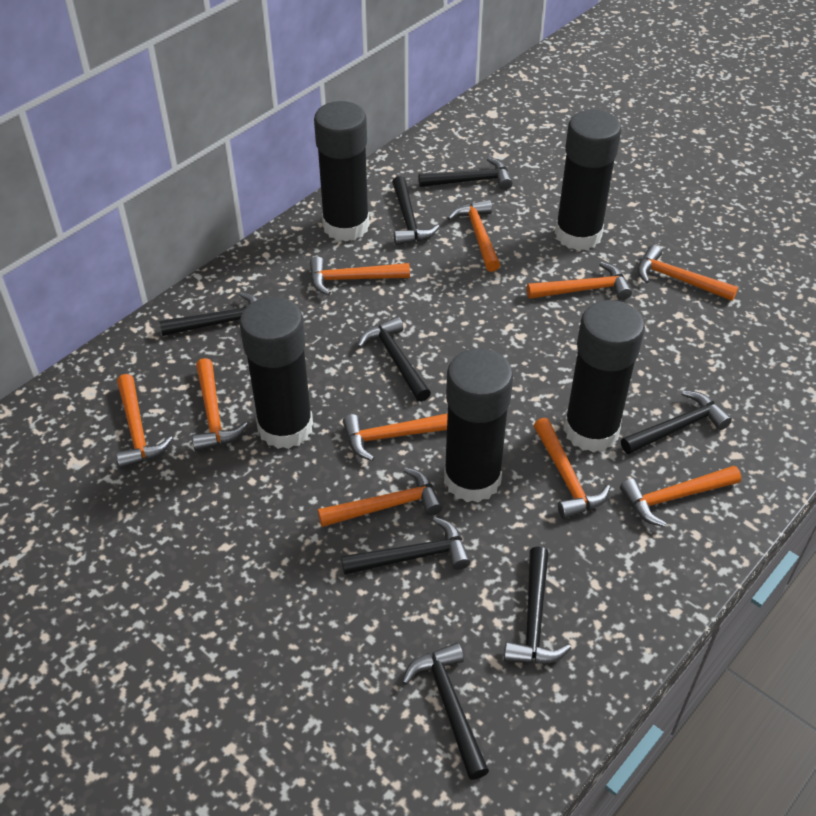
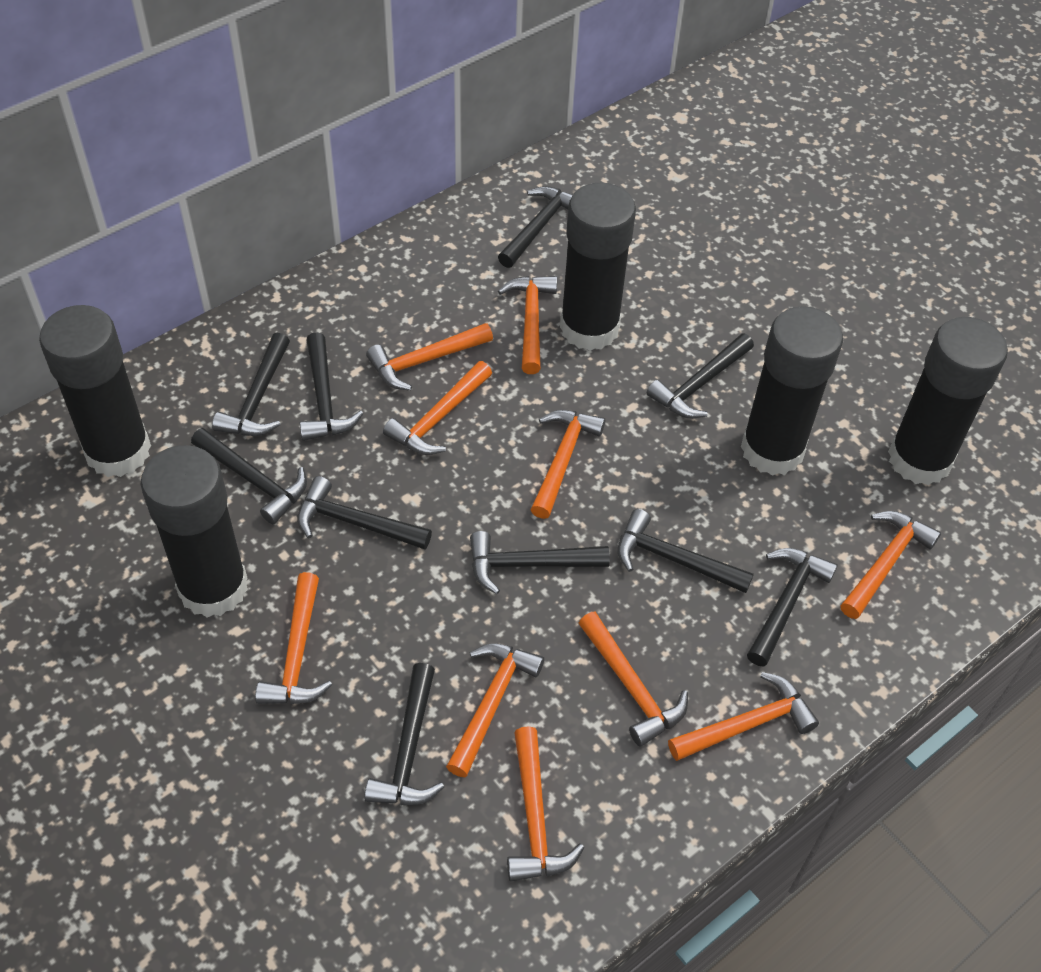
black hammer: 8 -> 10

